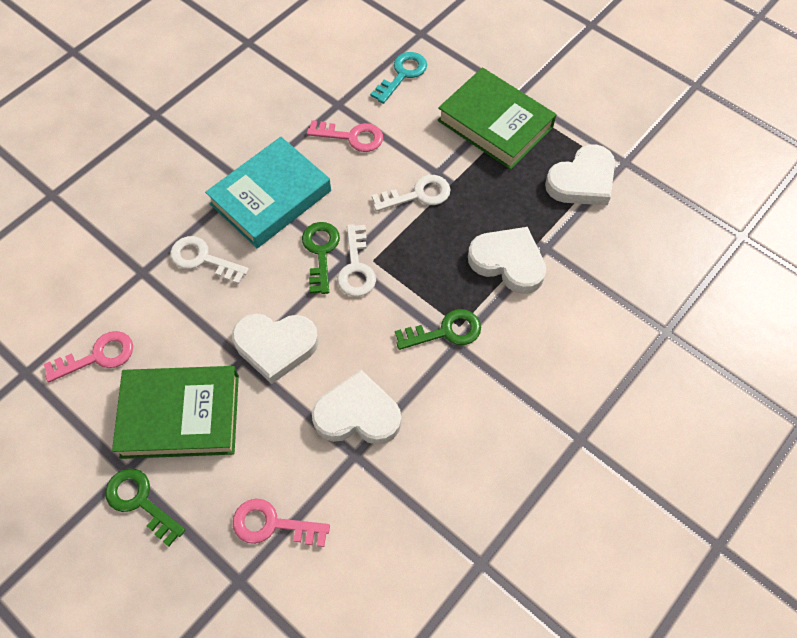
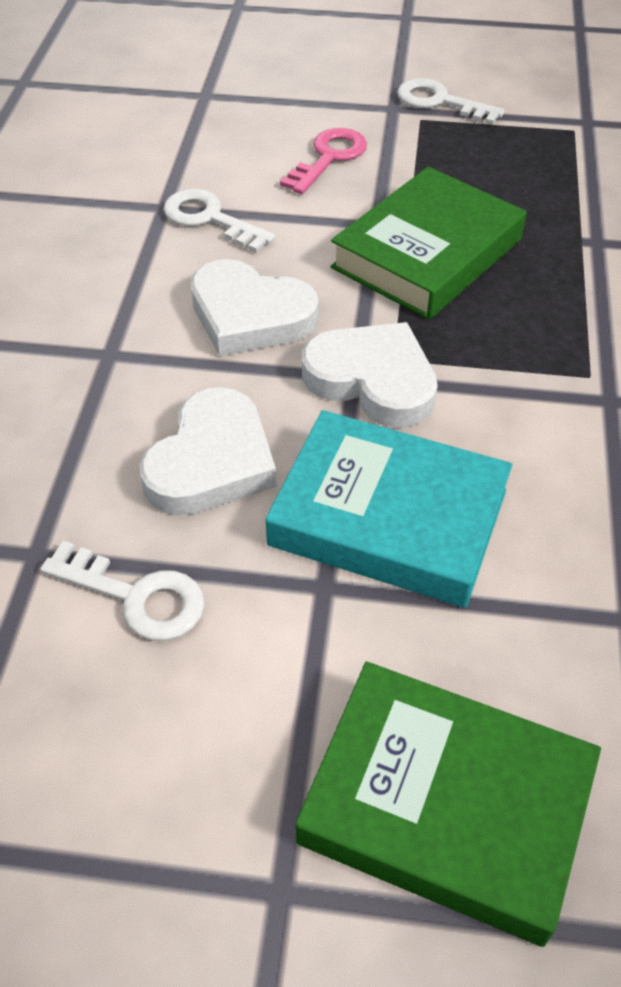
green key: 3 -> 0
pink key: 3 -> 1
turquoise key: 1 -> 0
white heart: 4 -> 3

